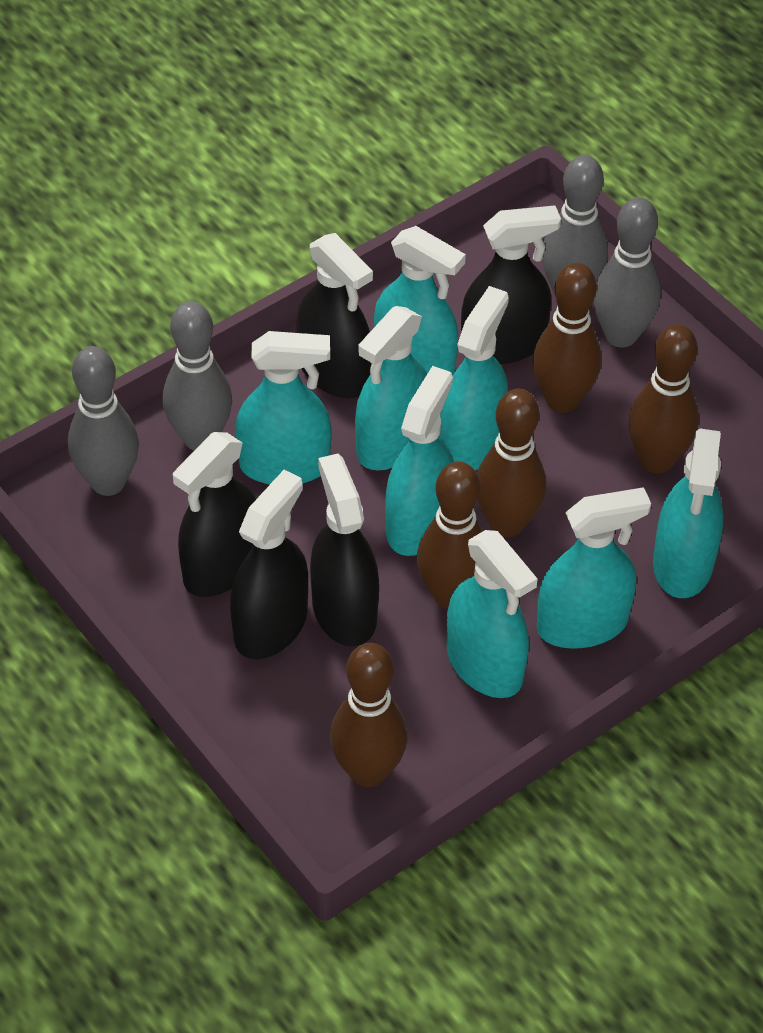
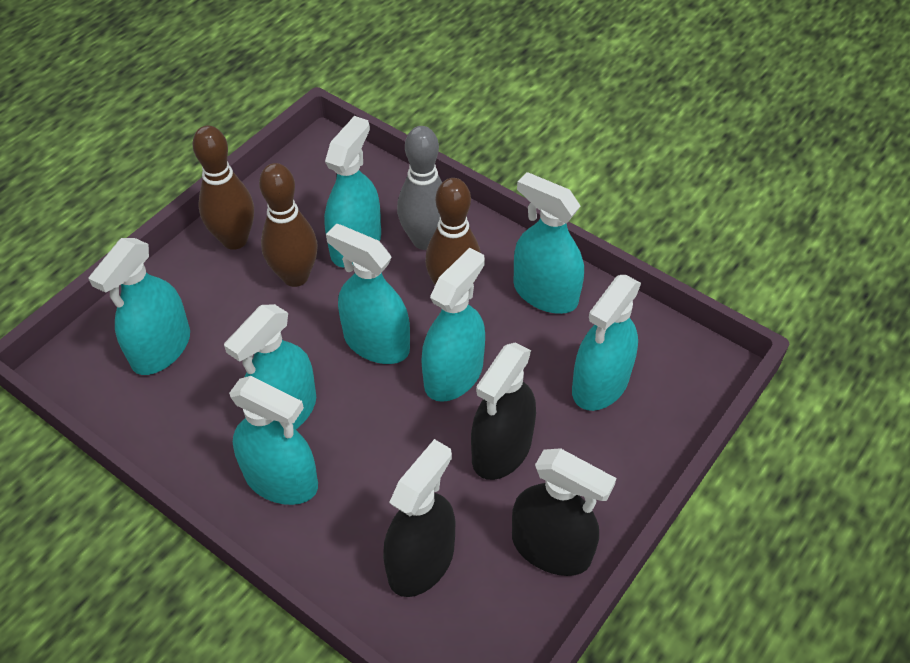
black spray bottle: 5 -> 3
brown bowling pin: 5 -> 3
grey bowling pin: 4 -> 1

